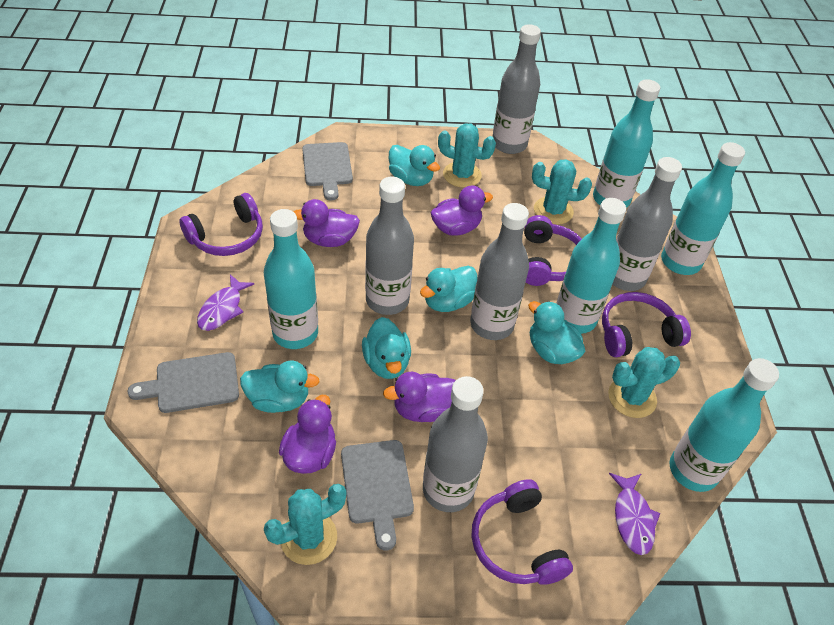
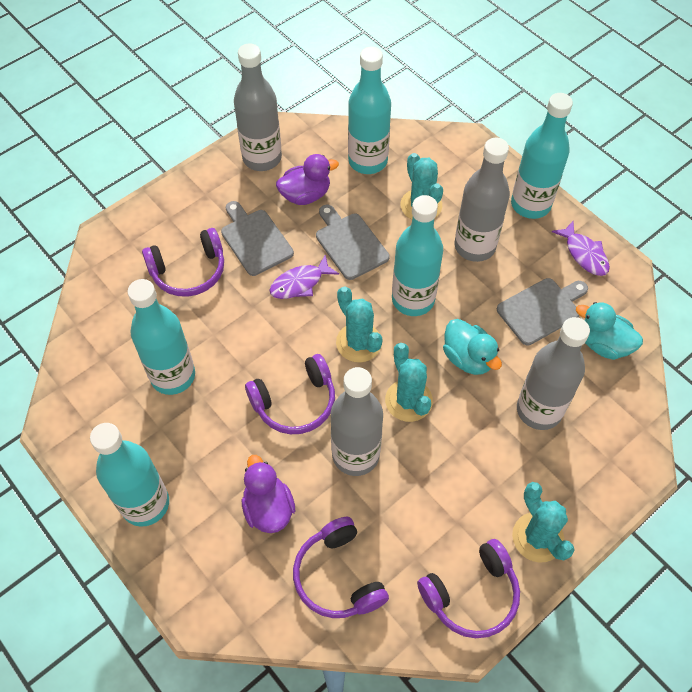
grey bottle: 5 -> 4
purple duck: 4 -> 2
turquoise duck: 5 -> 2

